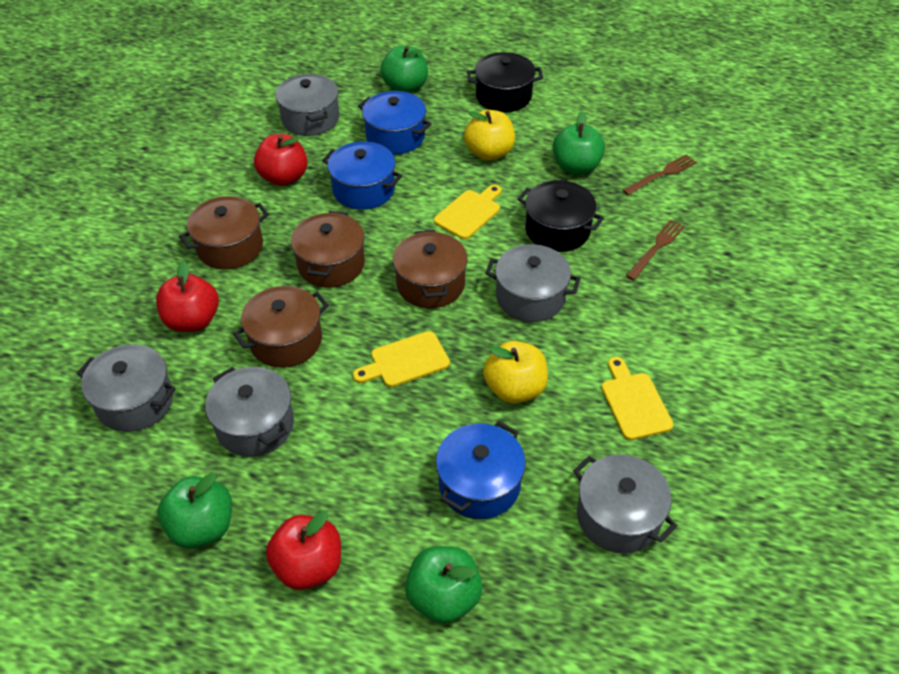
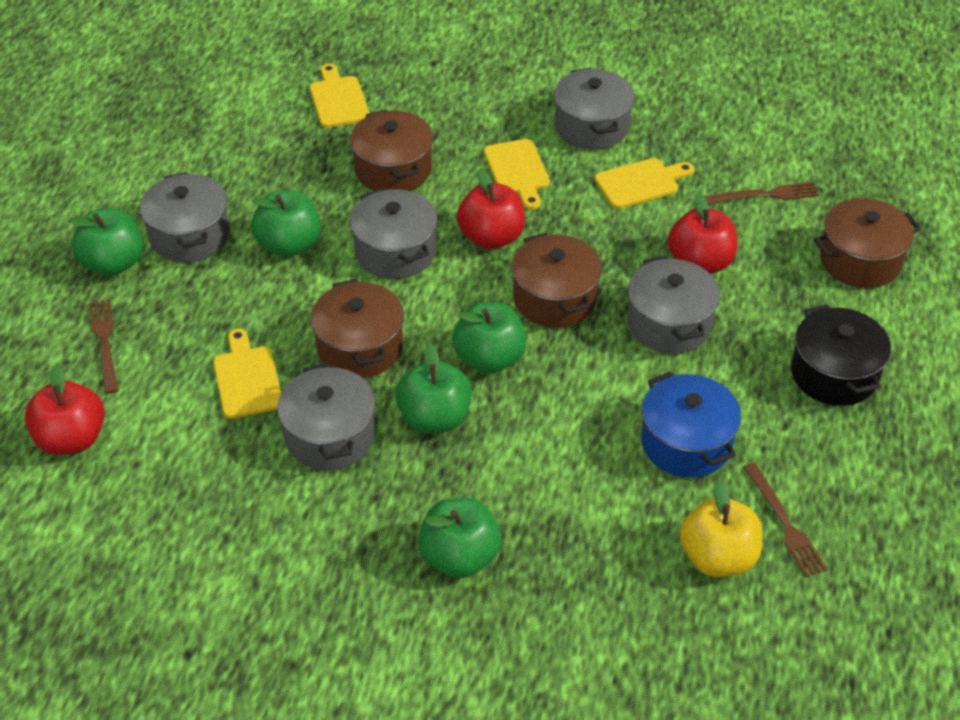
black pot: 2 -> 1
blue pot: 3 -> 1
brown fork: 2 -> 3
green apple: 4 -> 5
yellow apple: 2 -> 1
yellow cutting board: 3 -> 4

